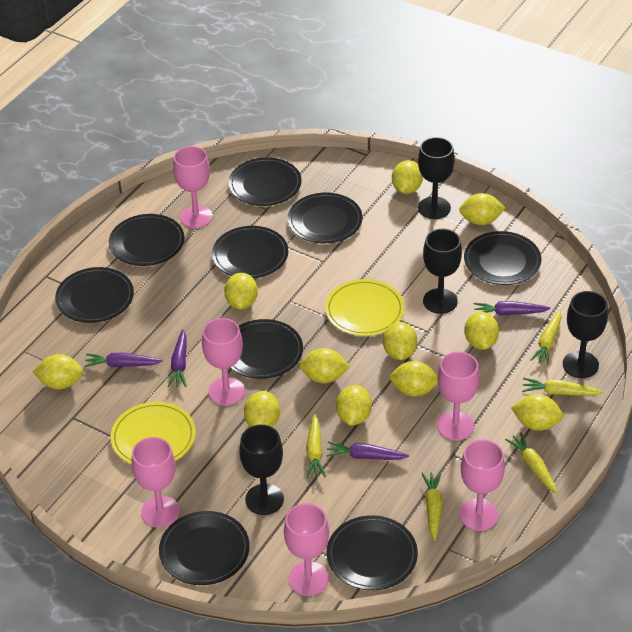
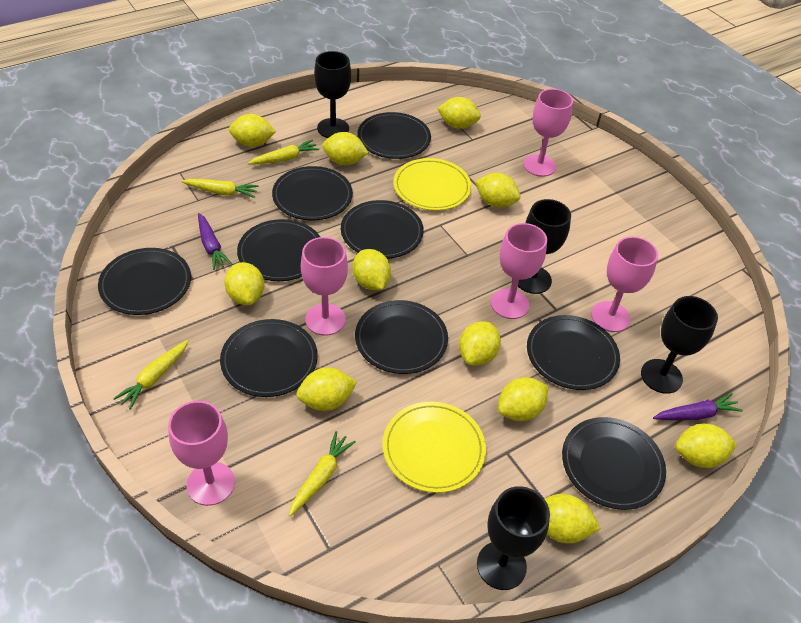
pink goblet: 6 -> 5
purple carrot: 4 -> 2
yellow carrot: 5 -> 4

